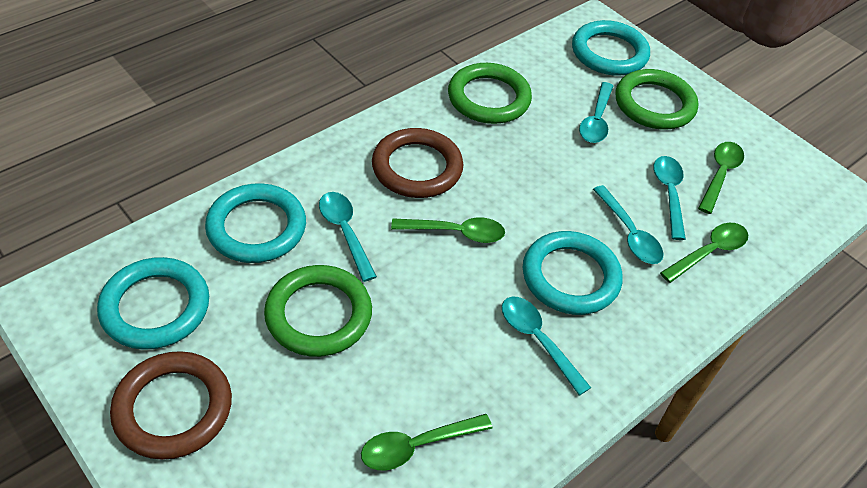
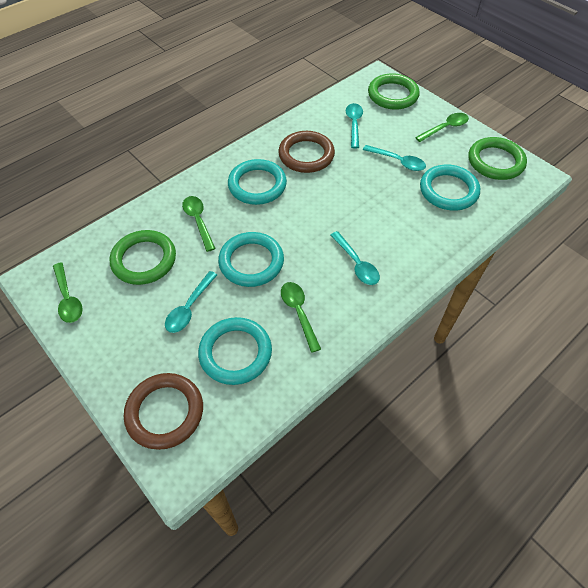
turquoise spoon: 5 -> 4

